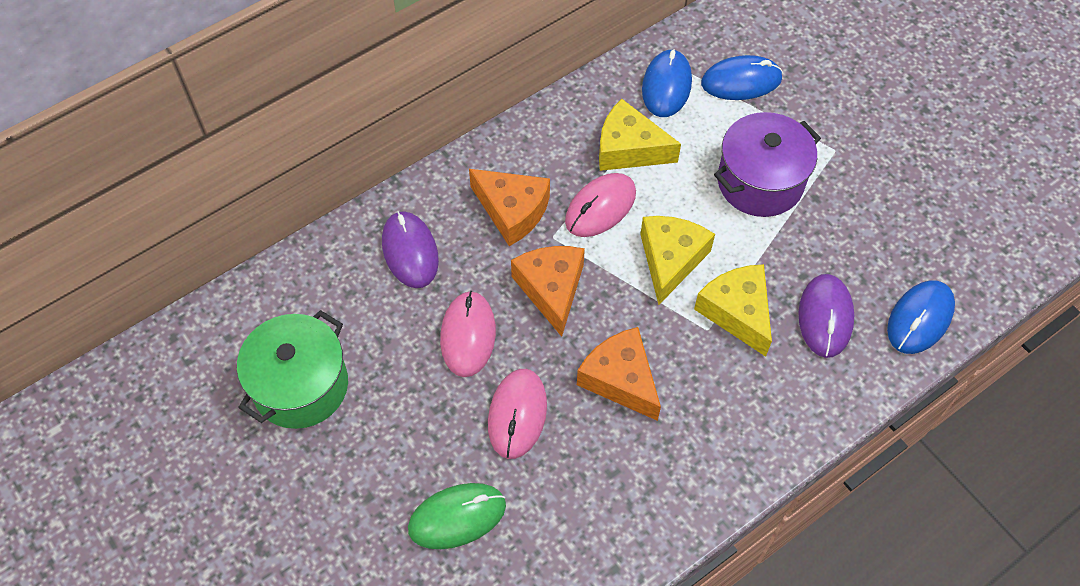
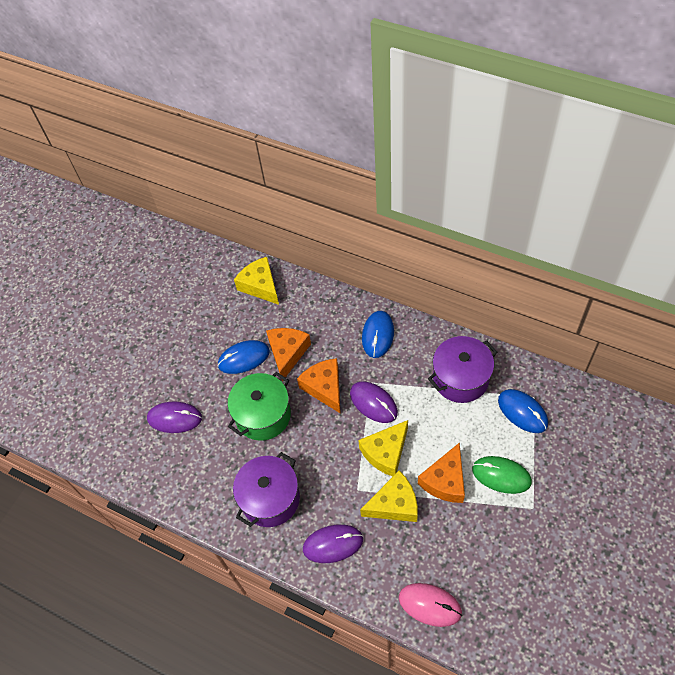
pink mouse: 3 -> 1
purple mouse: 2 -> 3
purple pot: 1 -> 2

